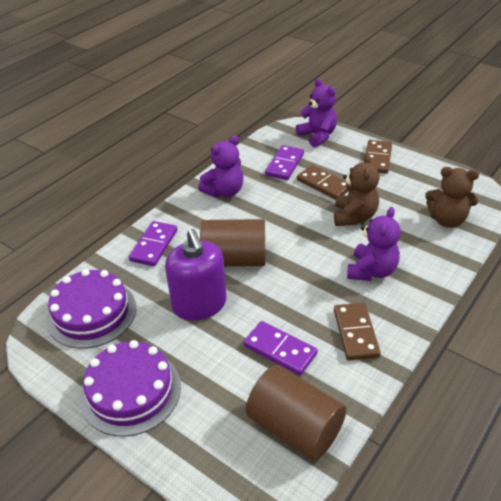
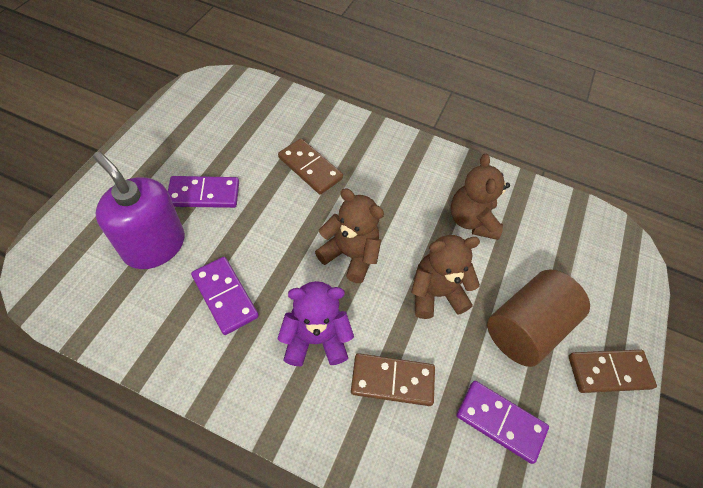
brown cylinder: 2 -> 1
brown teddy bear: 2 -> 3
purple cake: 2 -> 0
purple teddy bear: 3 -> 1

